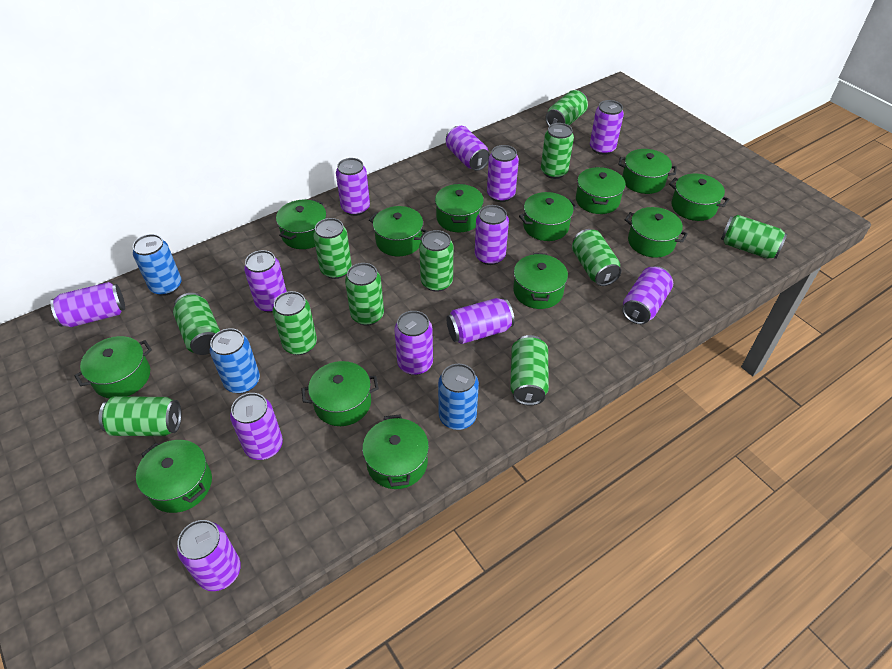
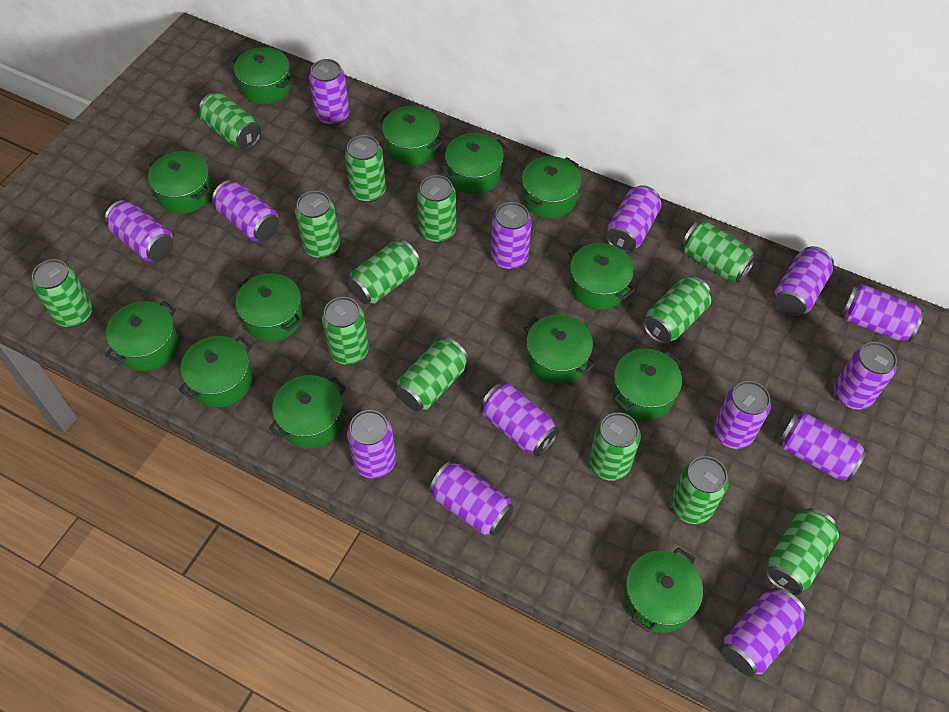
blue can: 3 -> 0
green can: 11 -> 13
purple can: 12 -> 14

